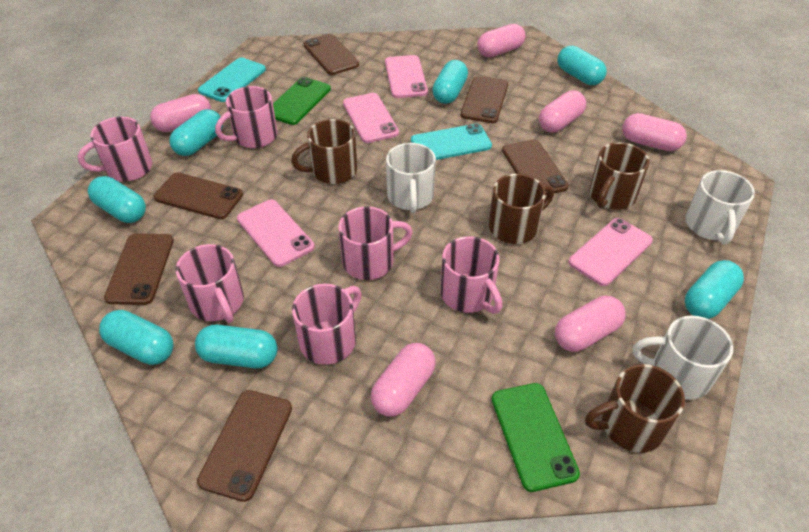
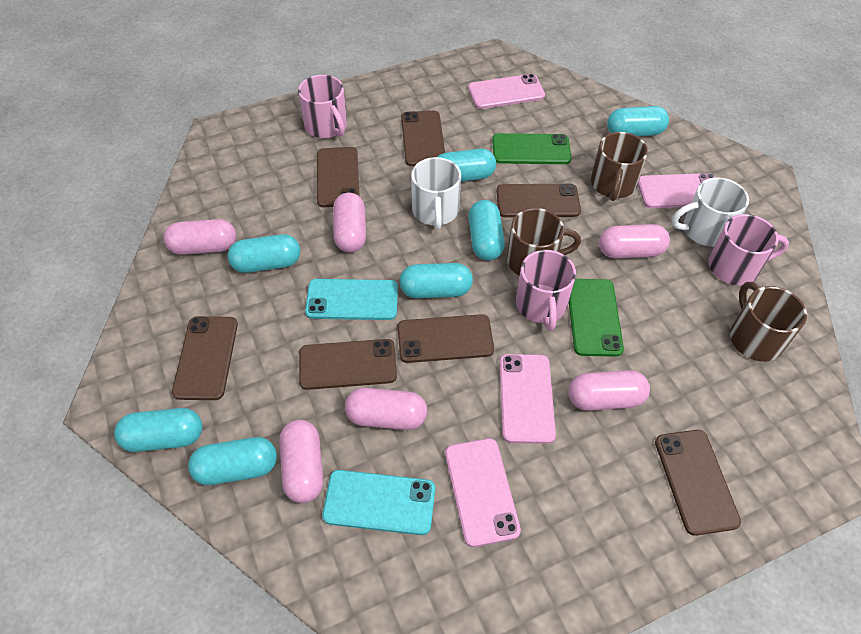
brown mug: 4 -> 3
brown phone: 6 -> 7
pink mug: 6 -> 3
white mug: 3 -> 2

